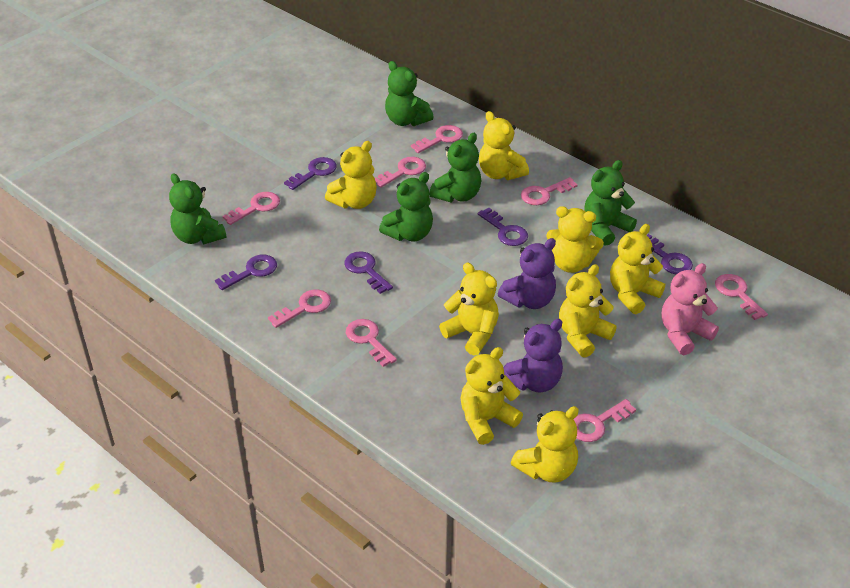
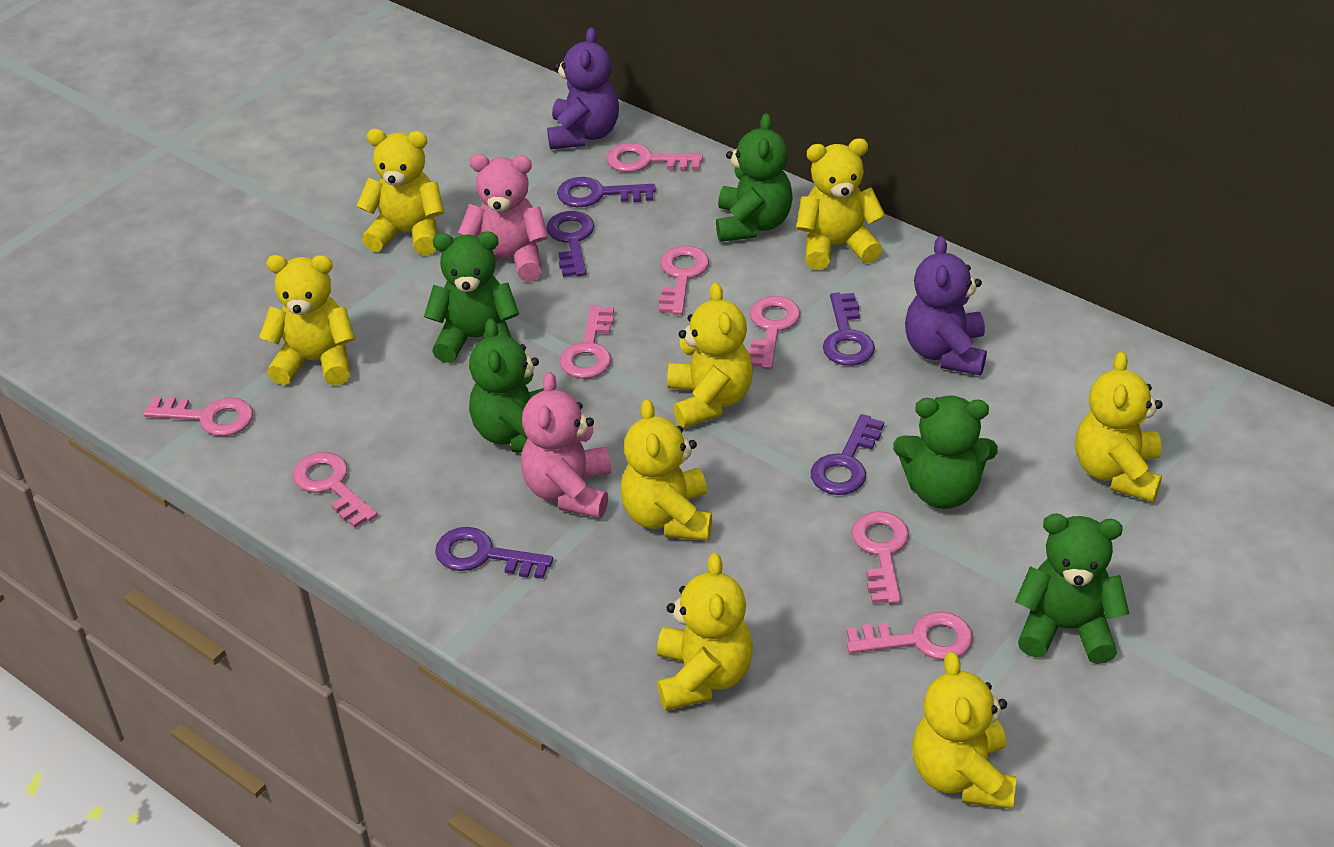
pink teddy bear: 1 -> 2

